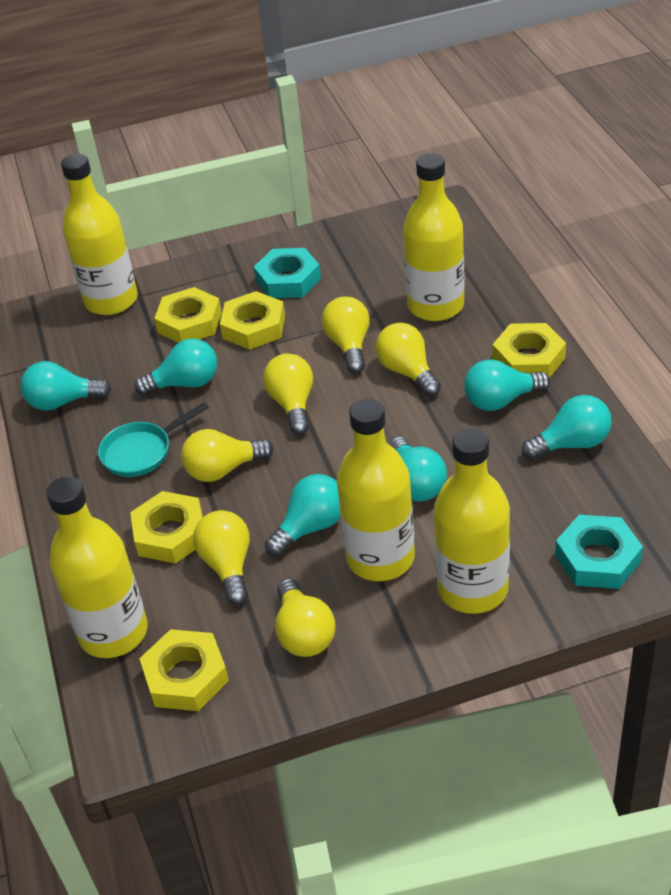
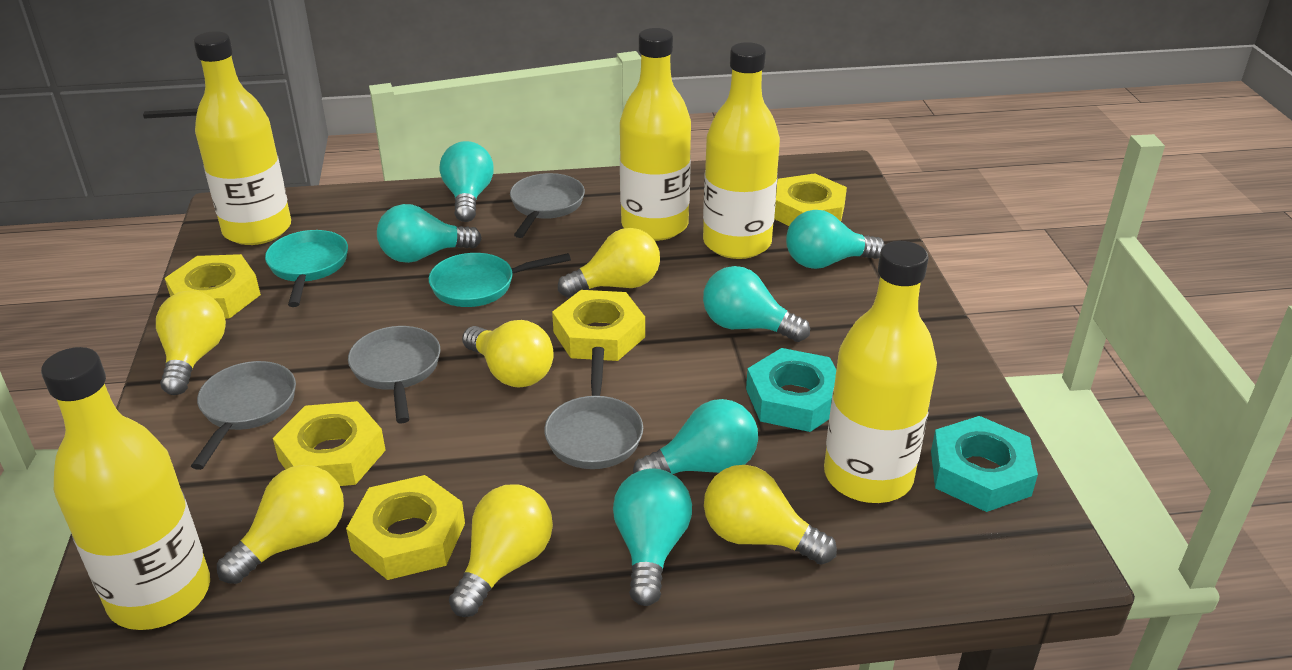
grey pan: 0 -> 4
turquoise pan: 1 -> 2

